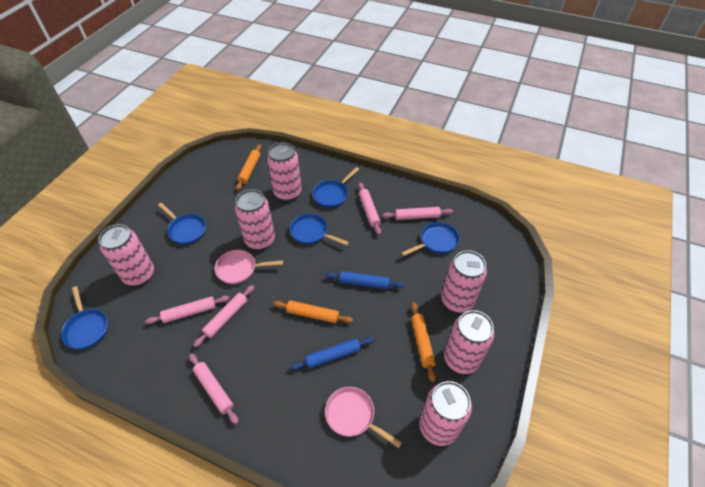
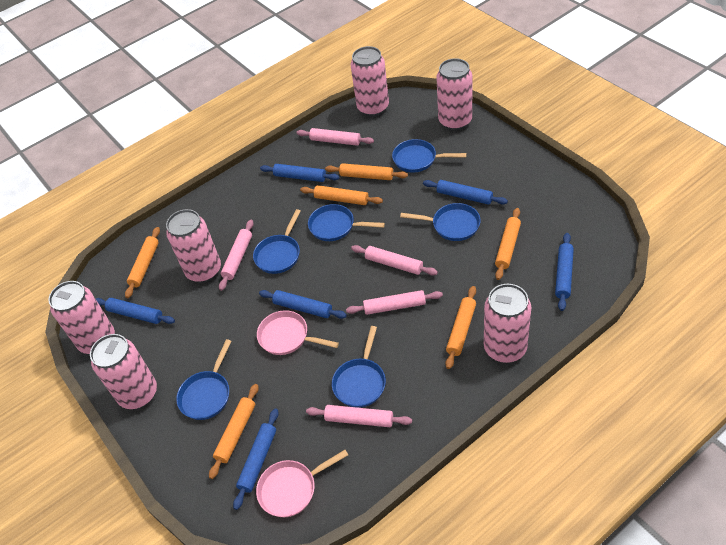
blue pan: 5 -> 6
blue rolling pin: 2 -> 6
orange rolling pin: 3 -> 6

